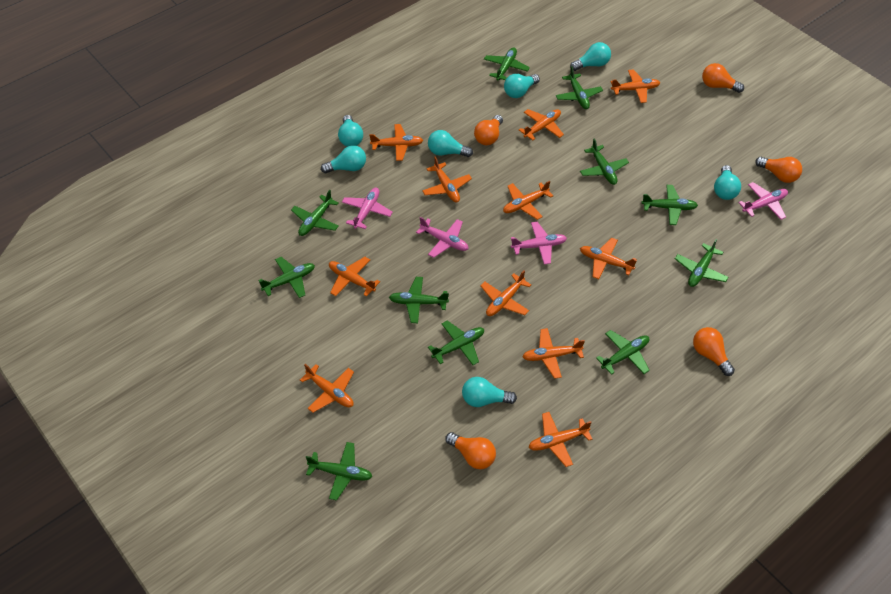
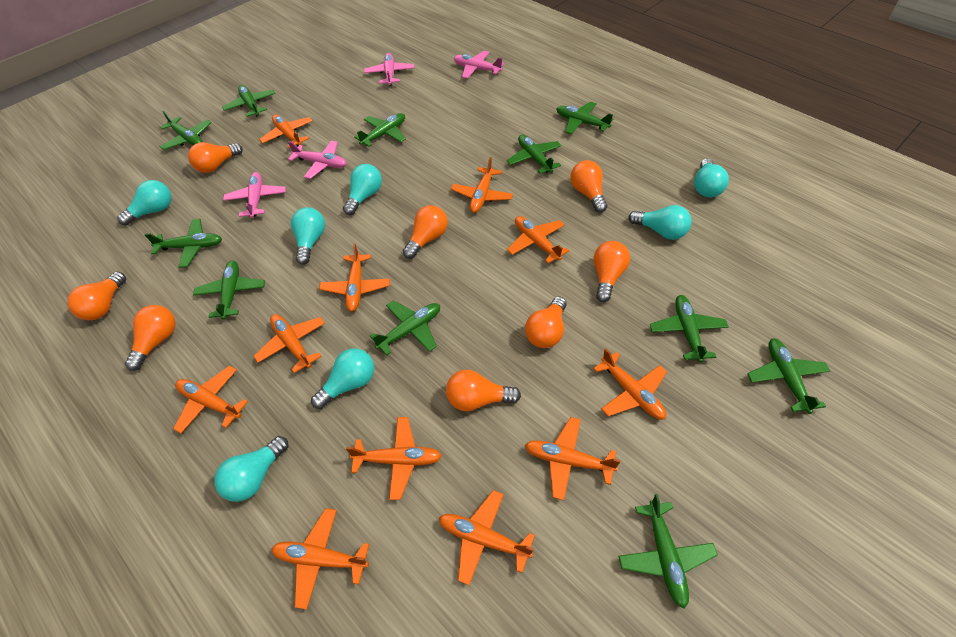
orange light bulb: 5 -> 8

